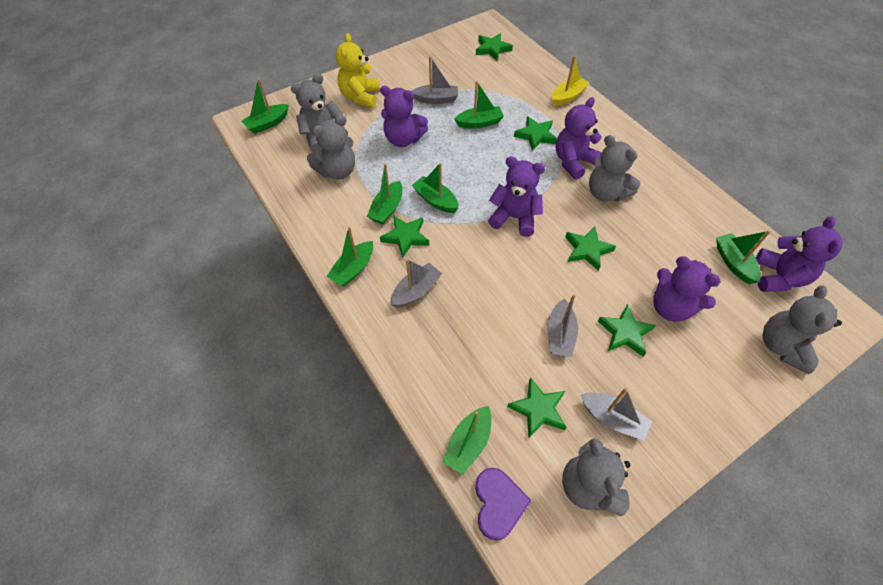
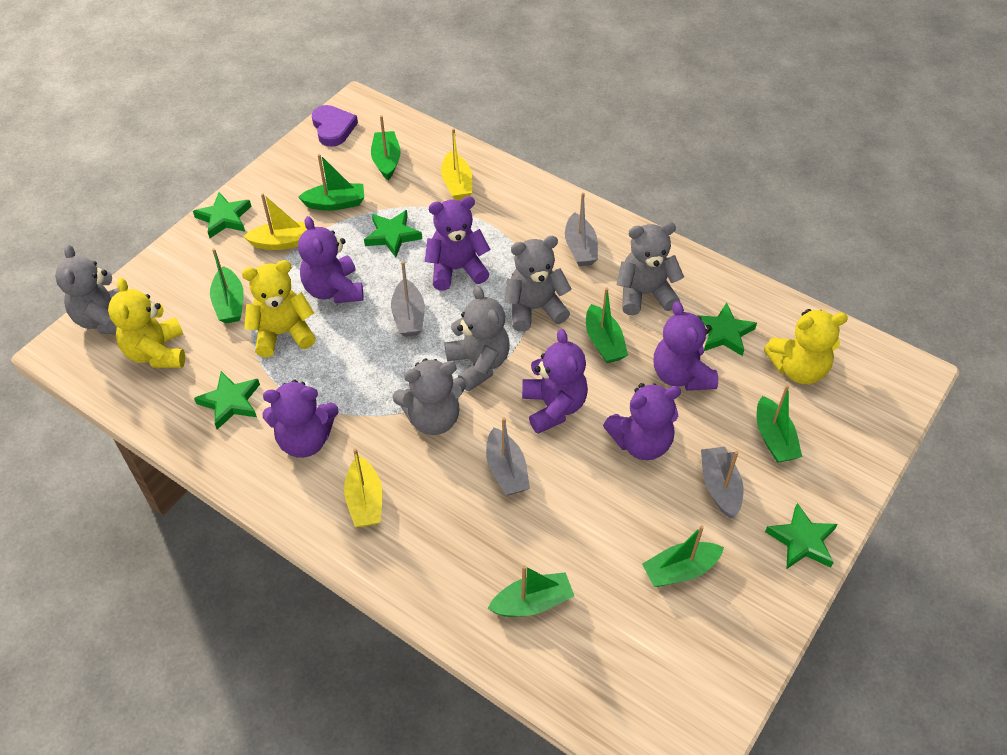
green star: 6 -> 5
purple teddy bear: 5 -> 6
yellow boat: 1 -> 3
yellow teddy bear: 1 -> 3

